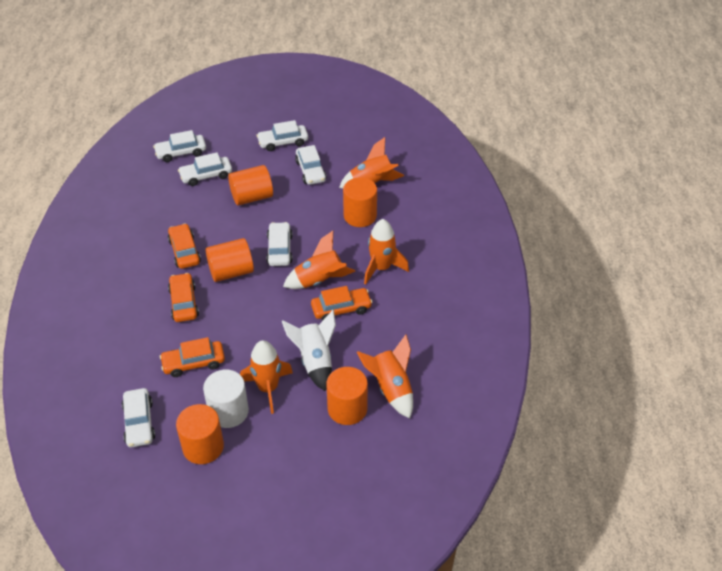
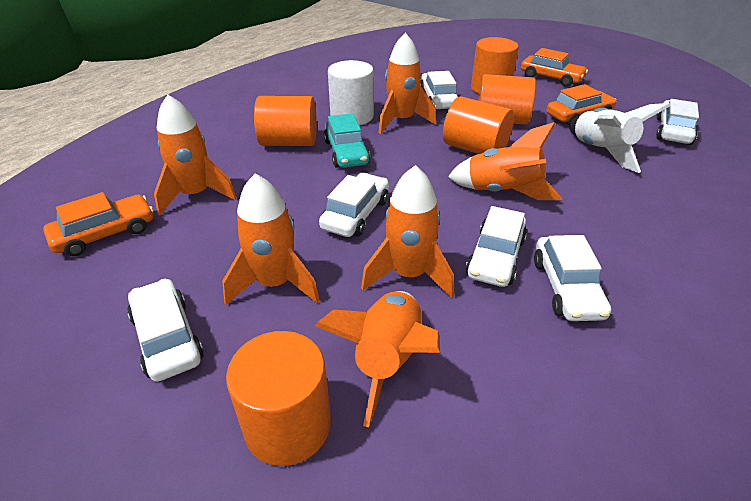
orange car: 4 -> 3
orange rocket: 5 -> 6
turquoise car: 0 -> 1

